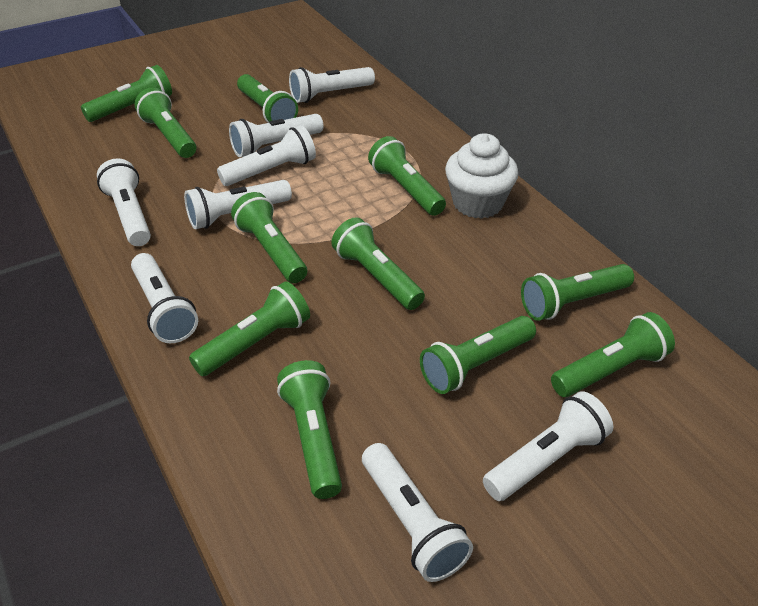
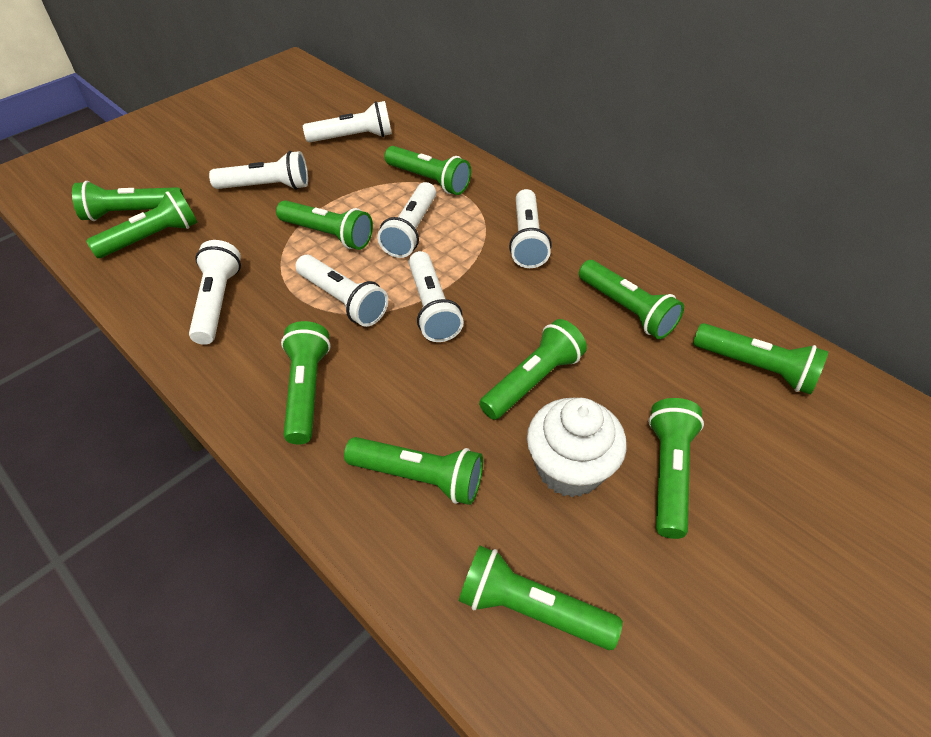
white flashlight: 8 -> 7

